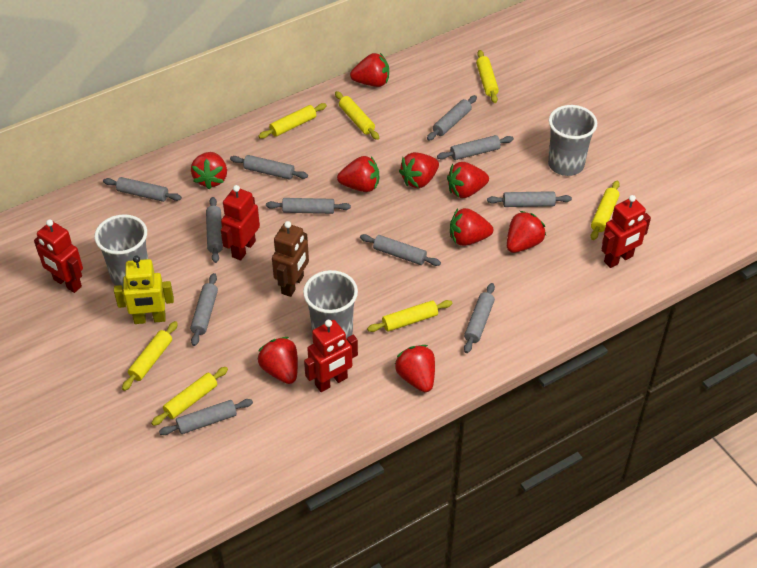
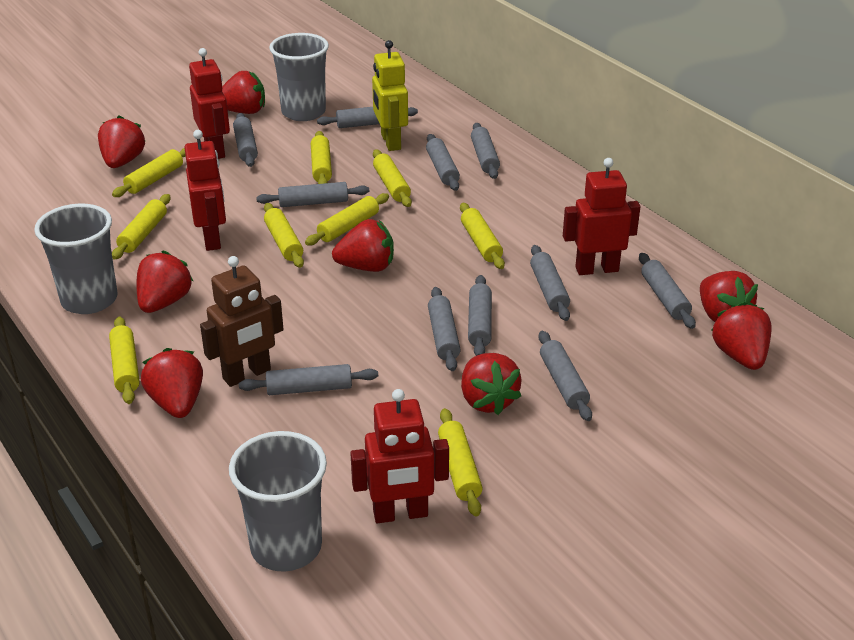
red strawberry: 9 -> 8
yellow rolling pin: 7 -> 9

